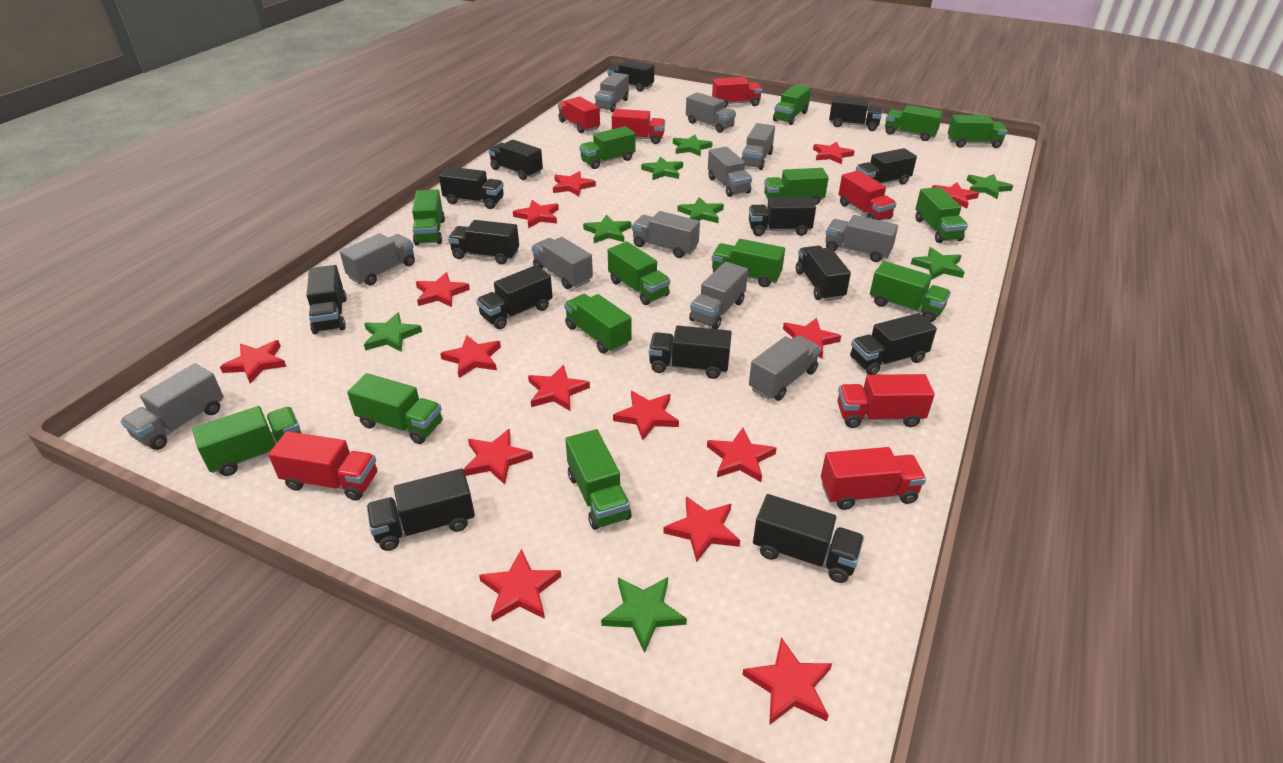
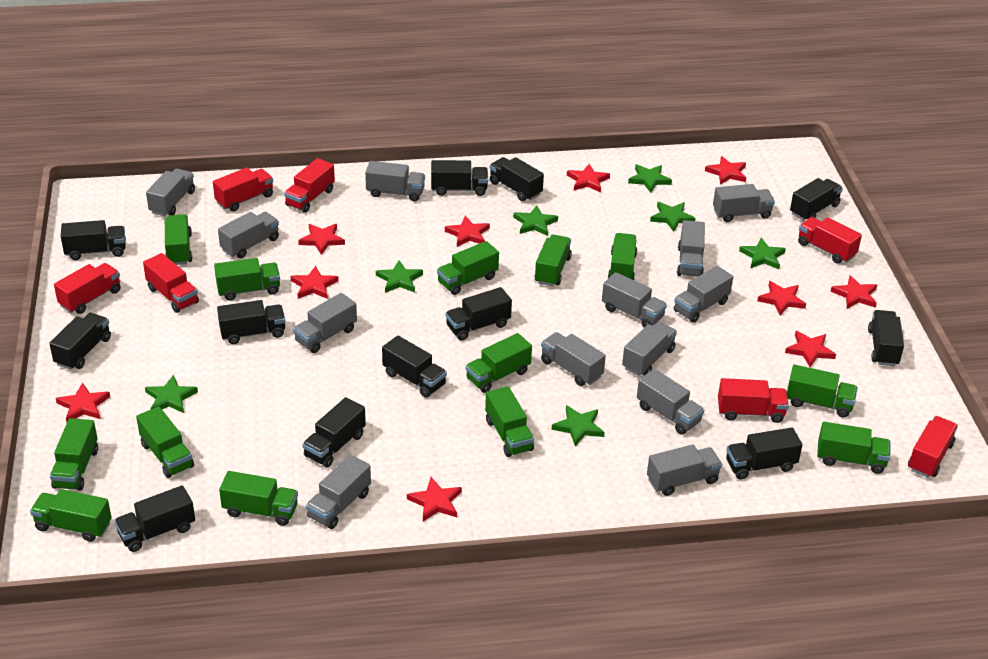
black truck: 14 -> 12
green star: 8 -> 7
green truck: 14 -> 13
grey truck: 11 -> 13
red star: 15 -> 10

